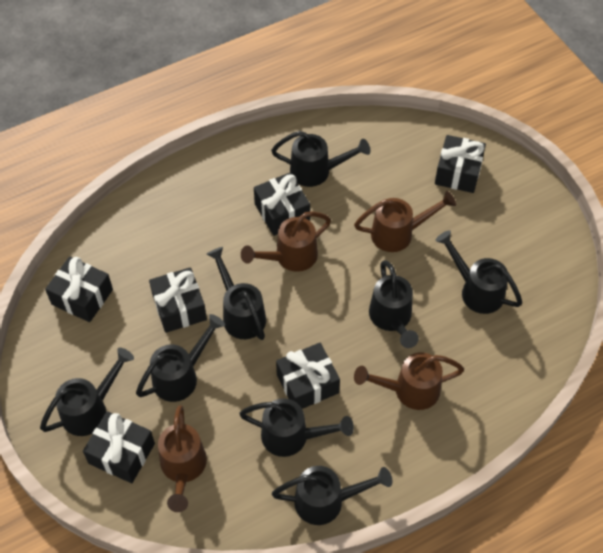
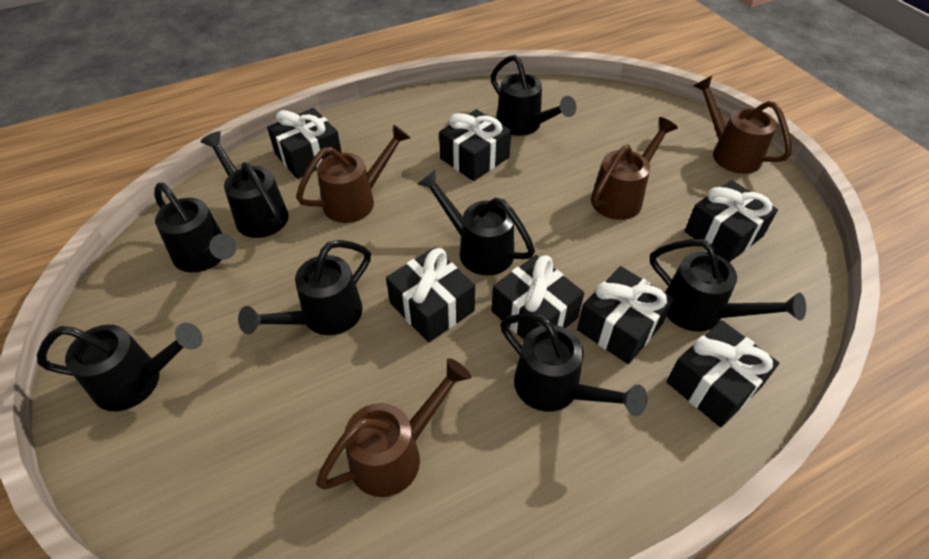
black gift: 6 -> 7

